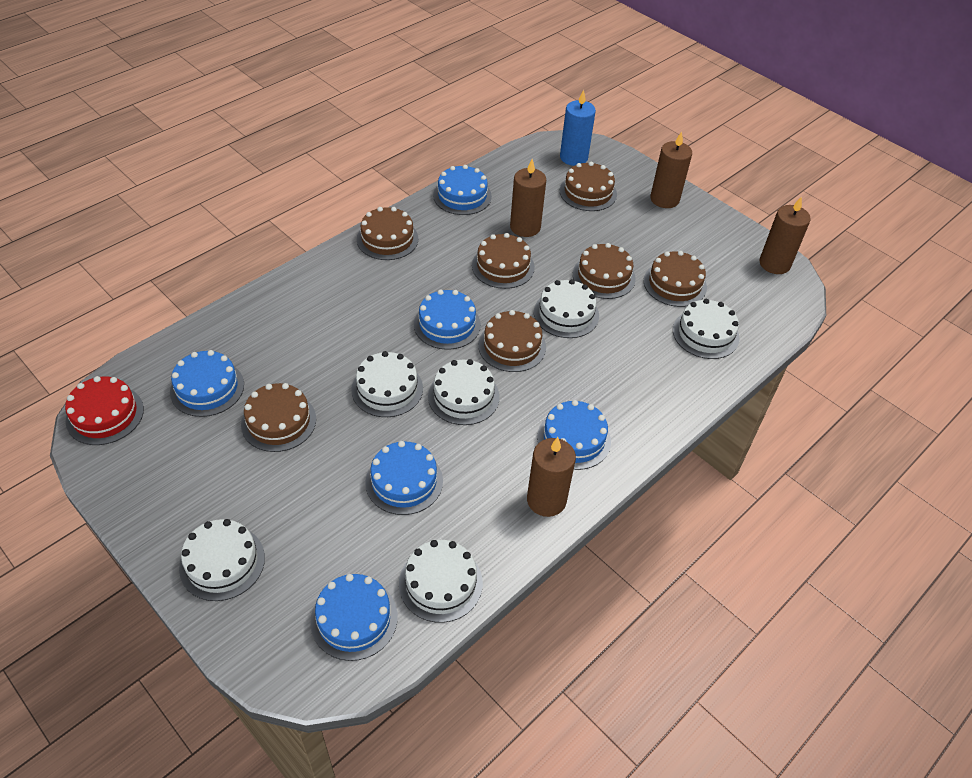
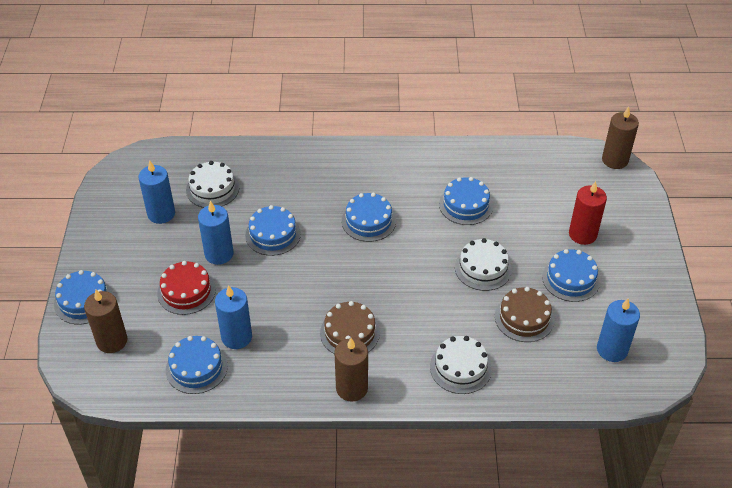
blue candle: 1 -> 4
brown cake: 7 -> 2
brown candle: 4 -> 3
red candle: 0 -> 1
white cake: 6 -> 3

